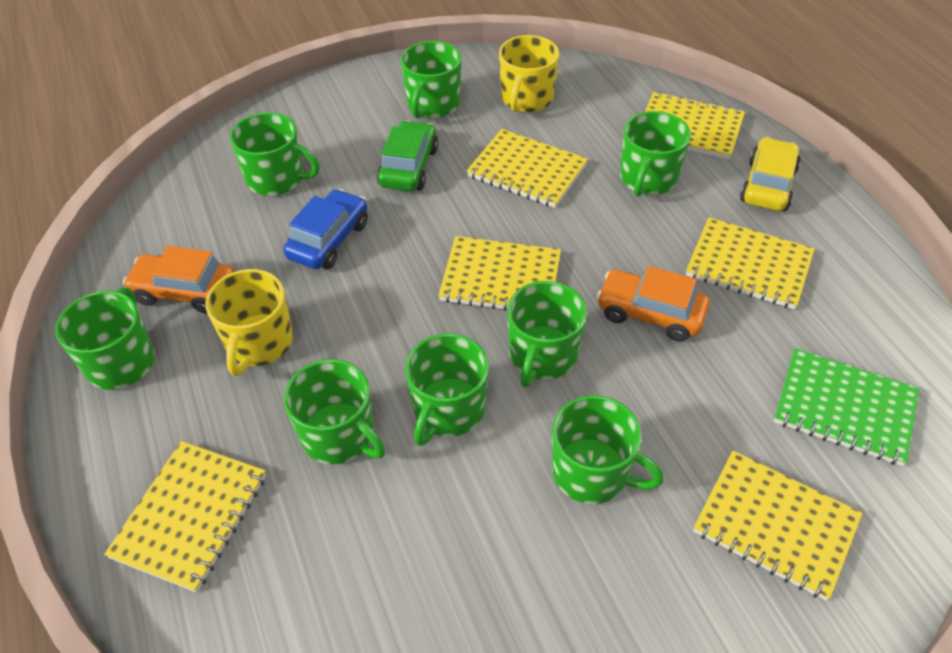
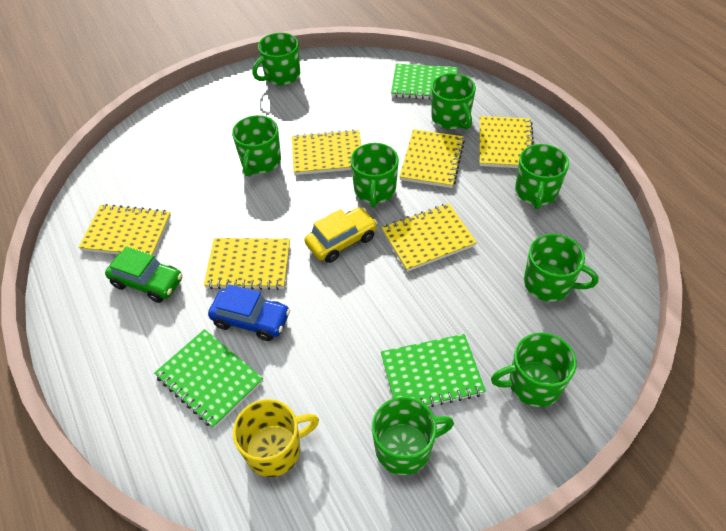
green notebook: 1 -> 3
orange car: 2 -> 0
yellow mug: 2 -> 1

